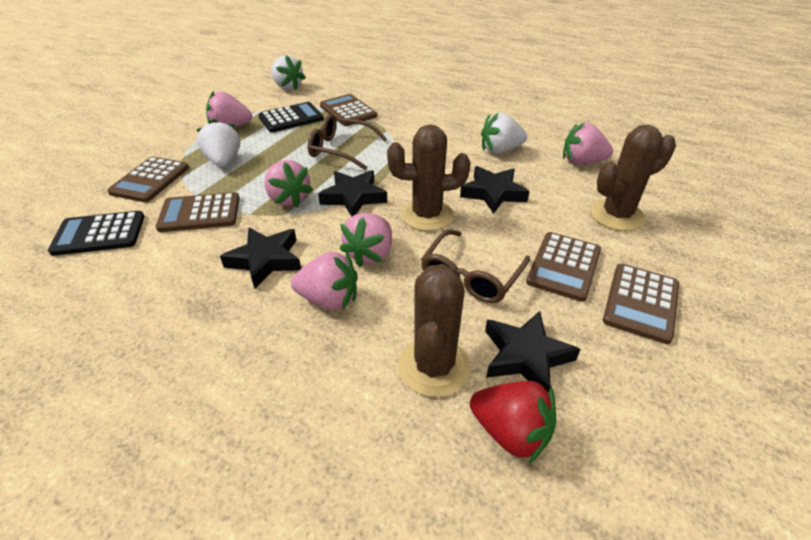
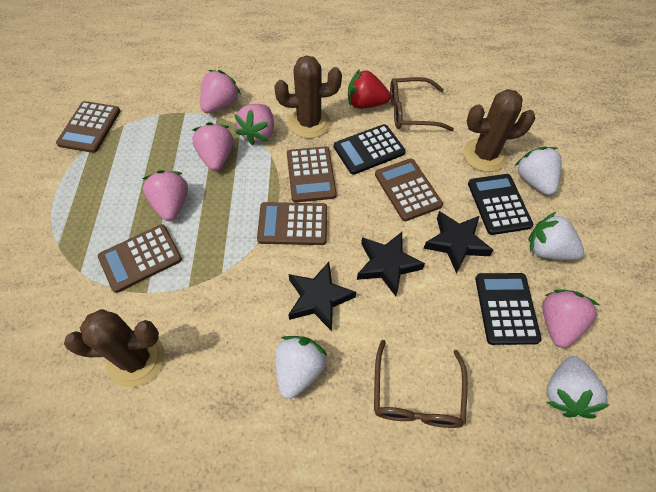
black calculator: 2 -> 3
black star: 4 -> 3
white strawberry: 3 -> 4

